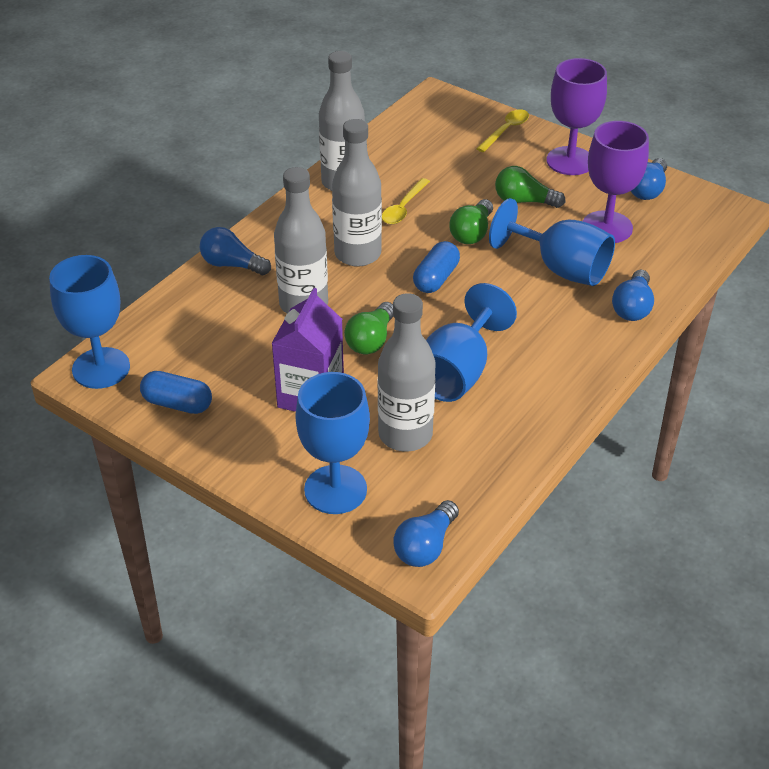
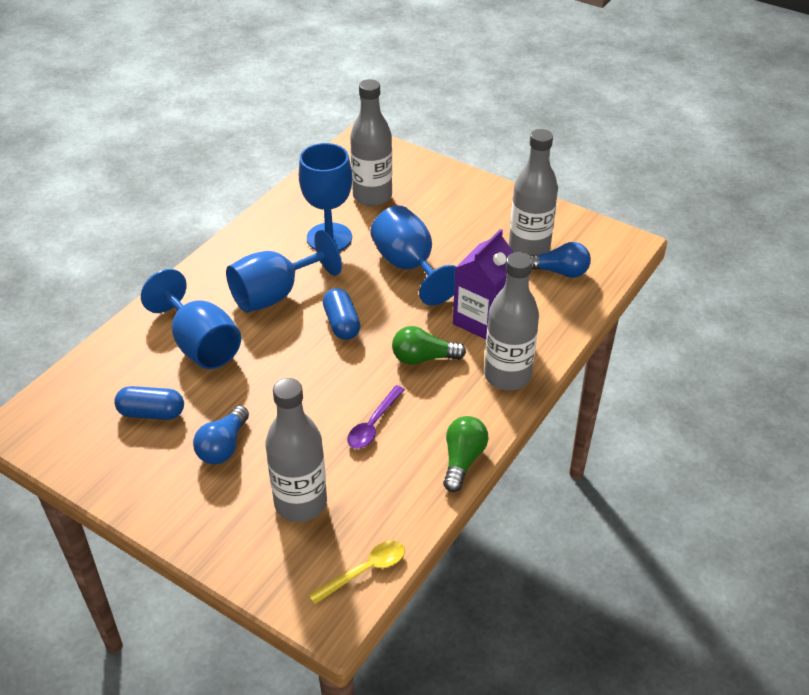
blue light bulb: 4 -> 2
green light bulb: 3 -> 2
purple goblet: 2 -> 0
purple spoon: 0 -> 1
yellow spoon: 2 -> 1

